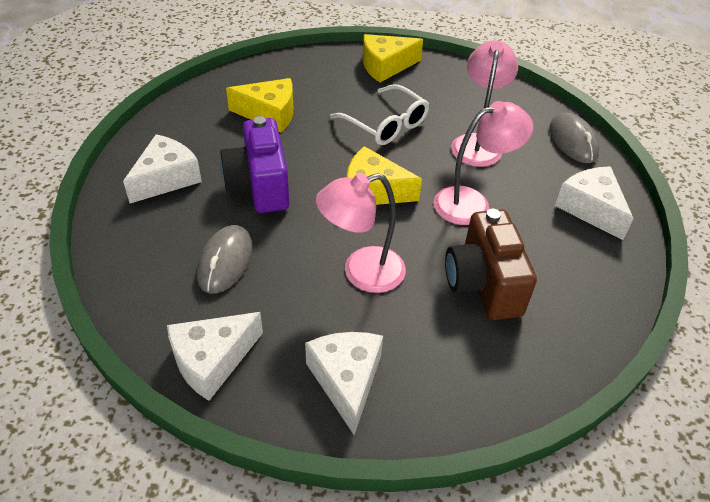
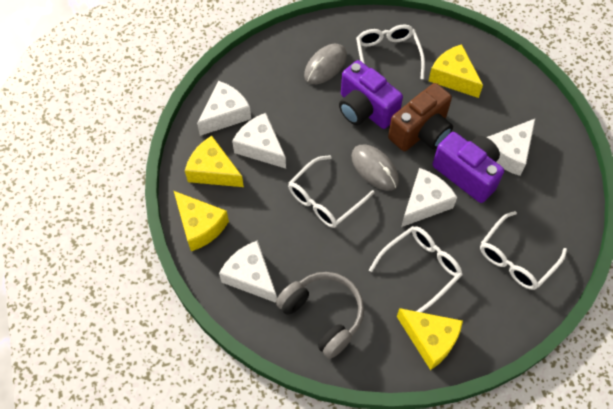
grey headphones: 0 -> 1
pink lamp: 3 -> 0
purple camera: 1 -> 2
white cheese: 4 -> 5
white glasses: 1 -> 4
yellow cheese: 3 -> 4

